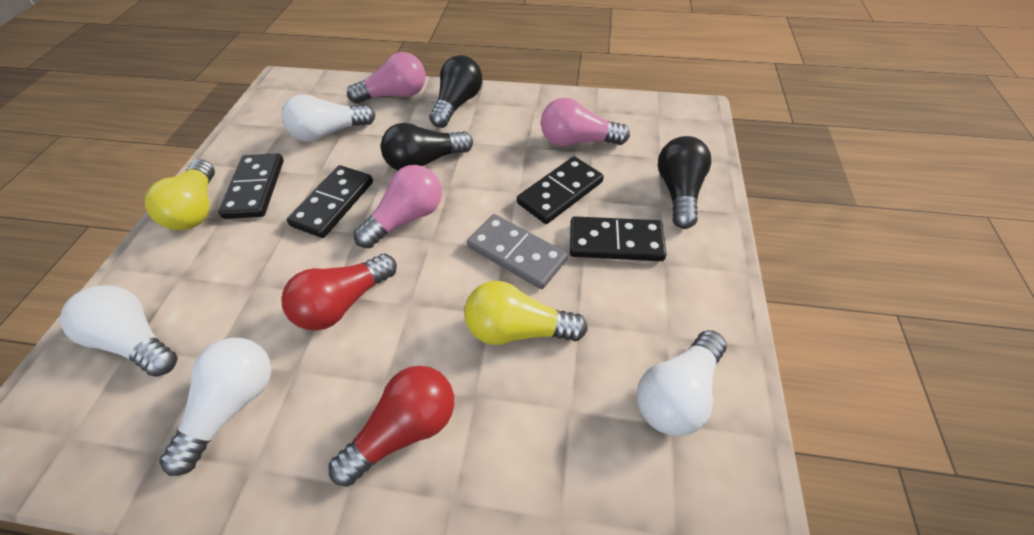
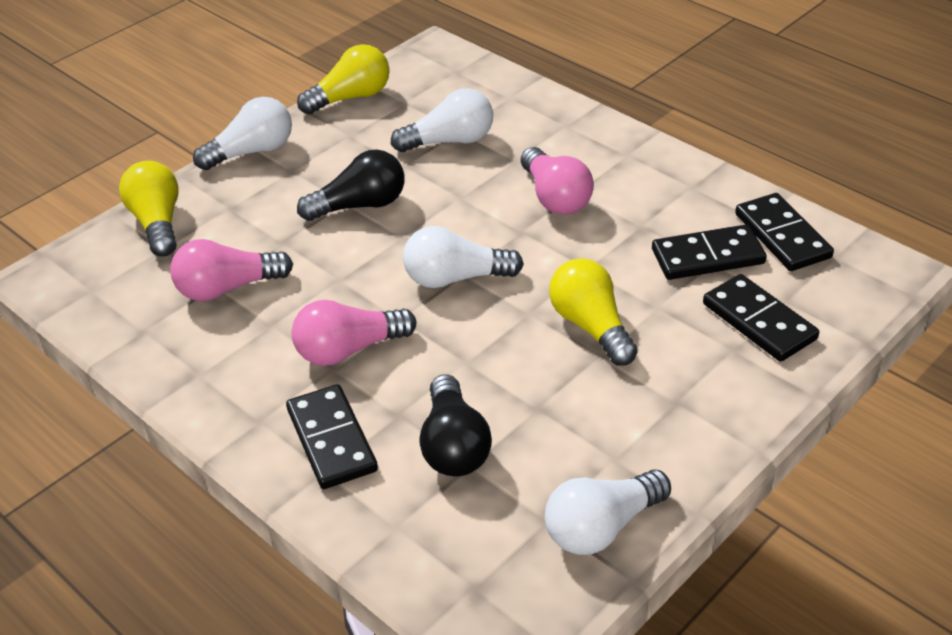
black light bulb: 3 -> 2
grey domino: 1 -> 0
red light bulb: 2 -> 0
yellow light bulb: 2 -> 3

